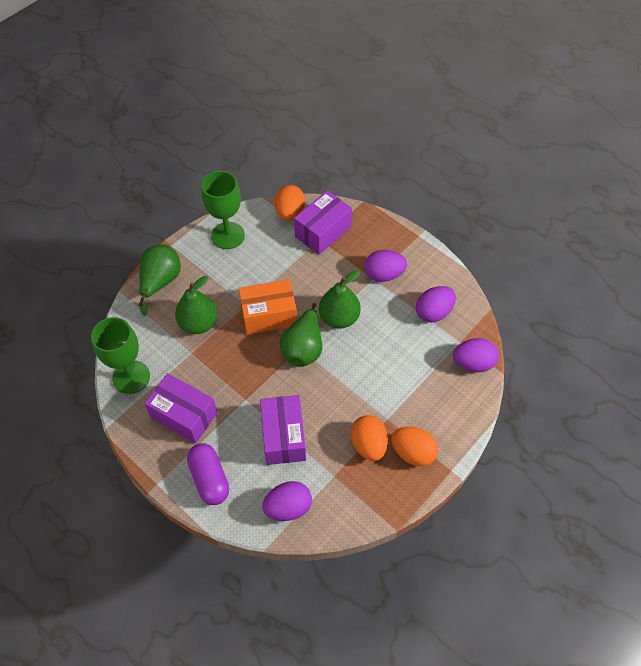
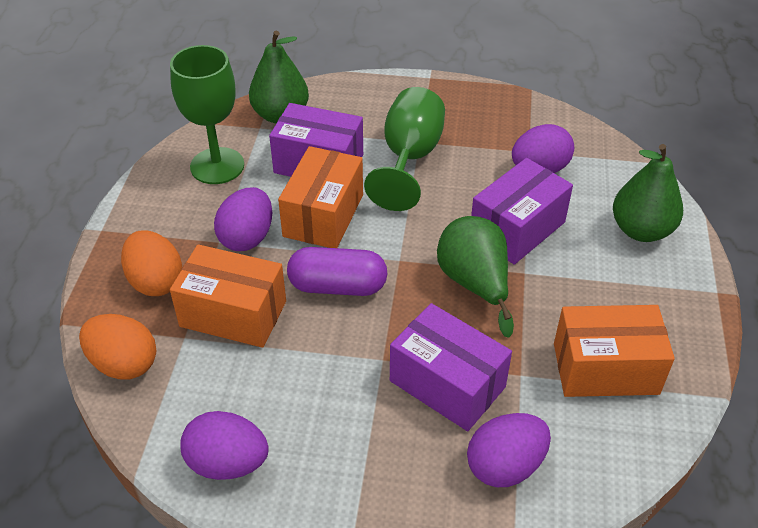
green pear: 4 -> 3
orange box: 1 -> 3
orange egg: 3 -> 2

